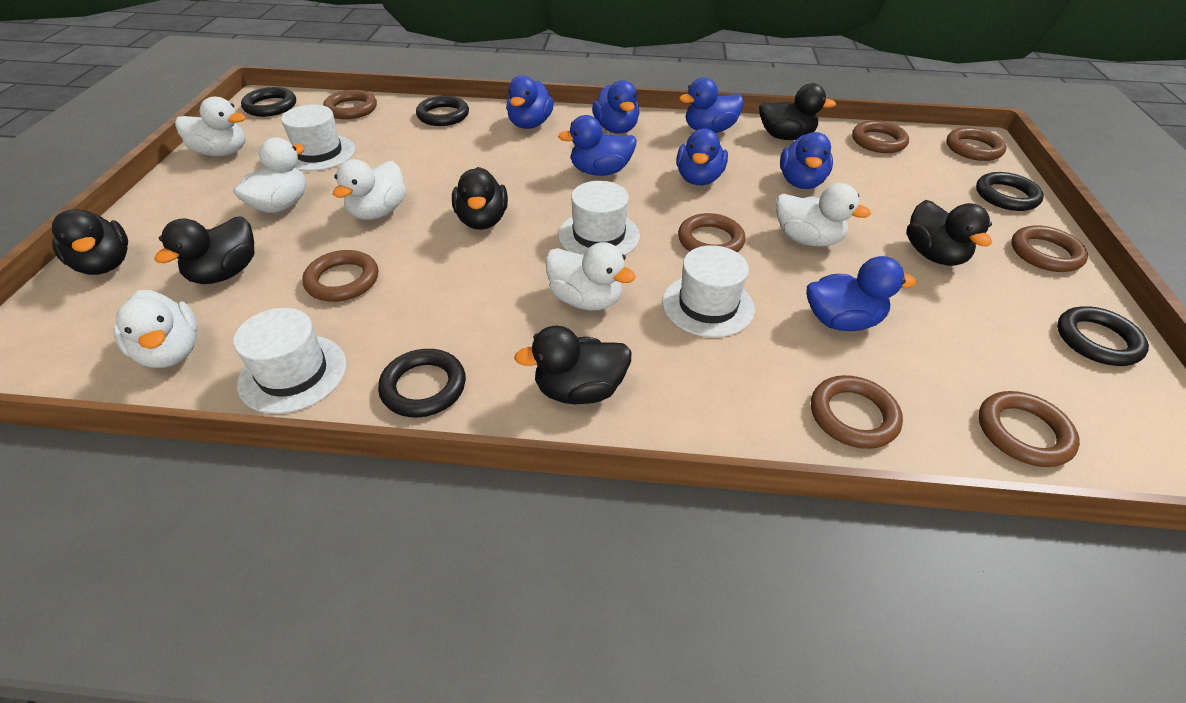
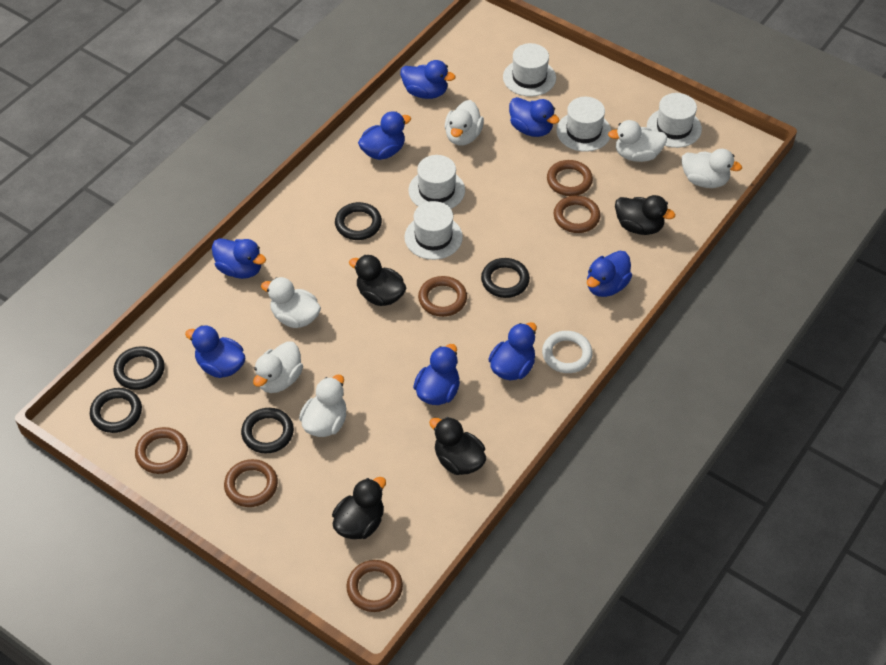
black duck: 6 -> 4
blue duck: 7 -> 8
brown ring: 8 -> 6
white hat: 4 -> 5
white ring: 0 -> 1

